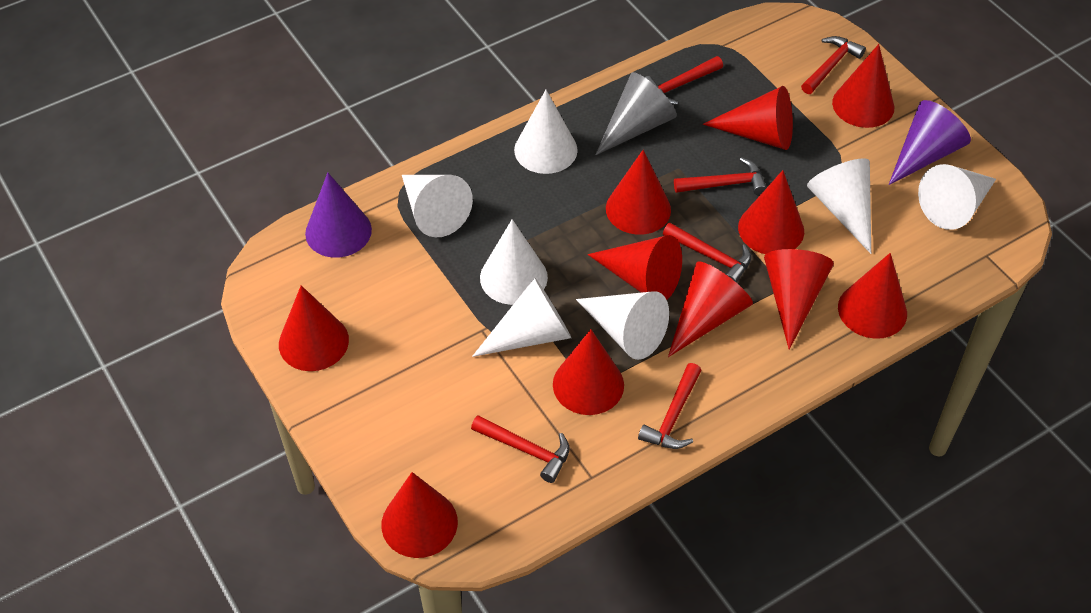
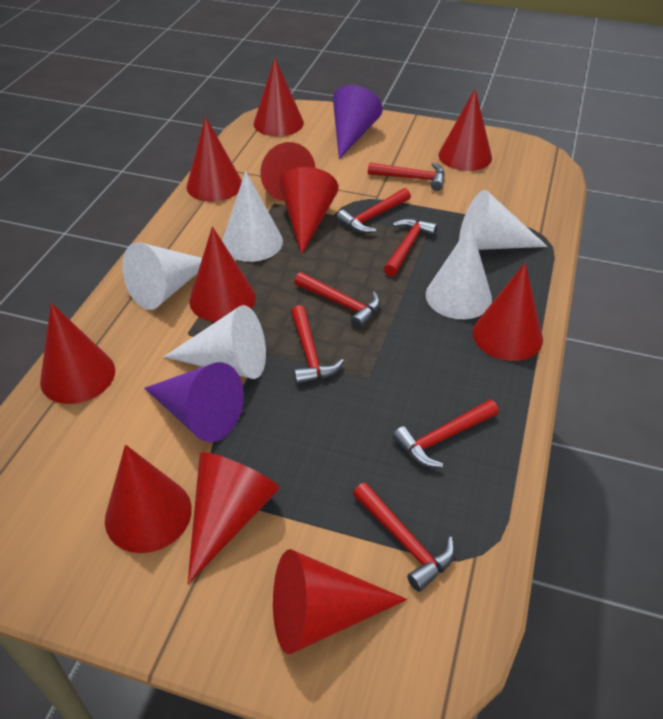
grey cone: 1 -> 0
red hammer: 6 -> 7
white cone: 7 -> 5

